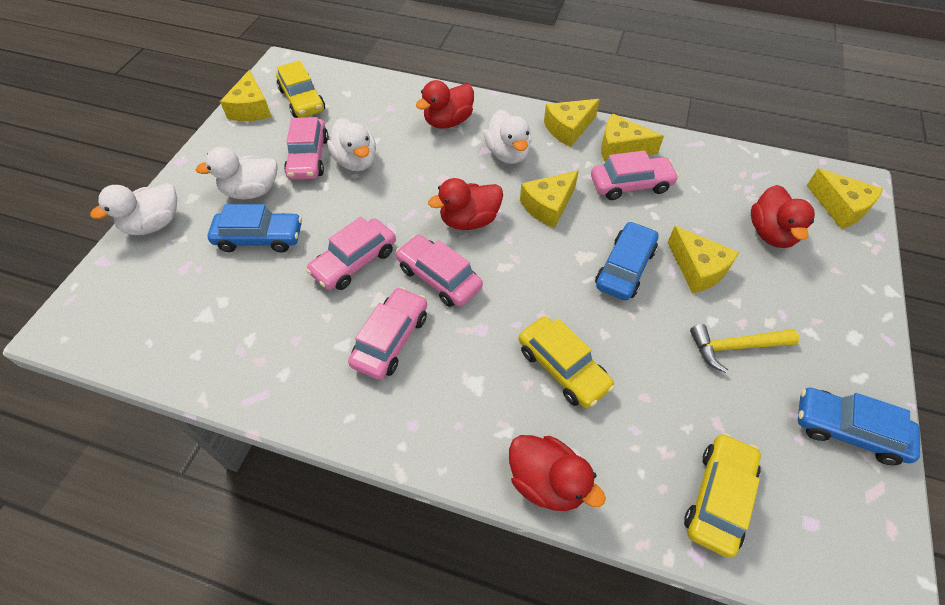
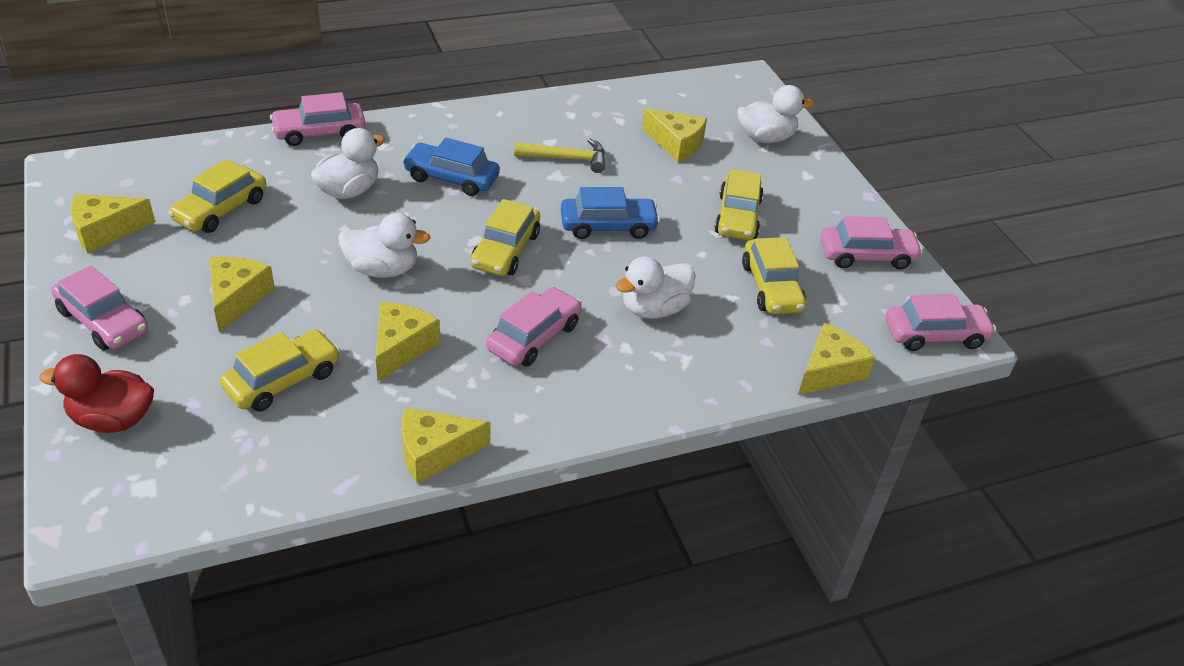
blue car: 3 -> 2
red duck: 4 -> 1
yellow car: 3 -> 5

